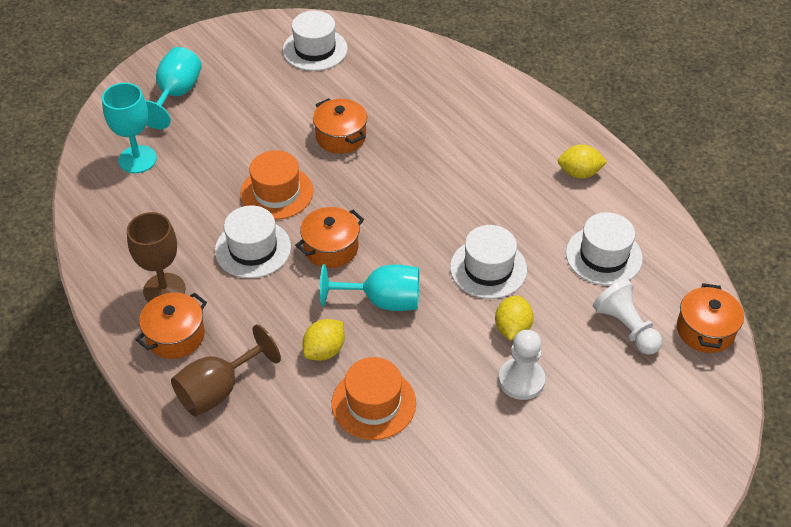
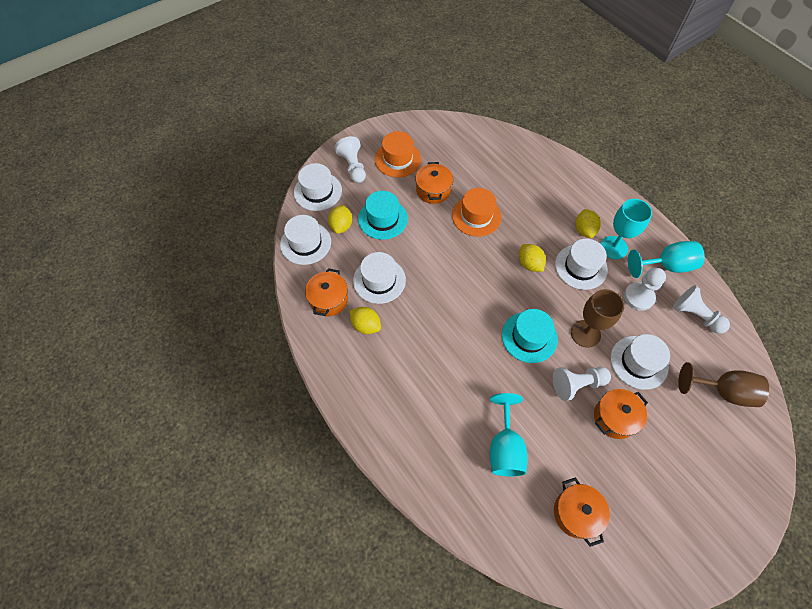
turquoise hat: 0 -> 2
white hat: 4 -> 5
white pawn: 2 -> 4
yellow lemon: 3 -> 4

